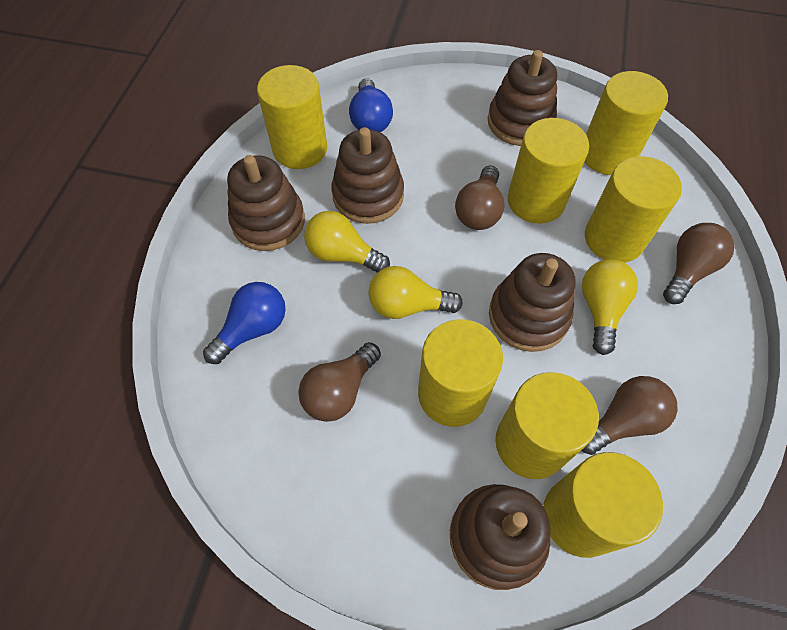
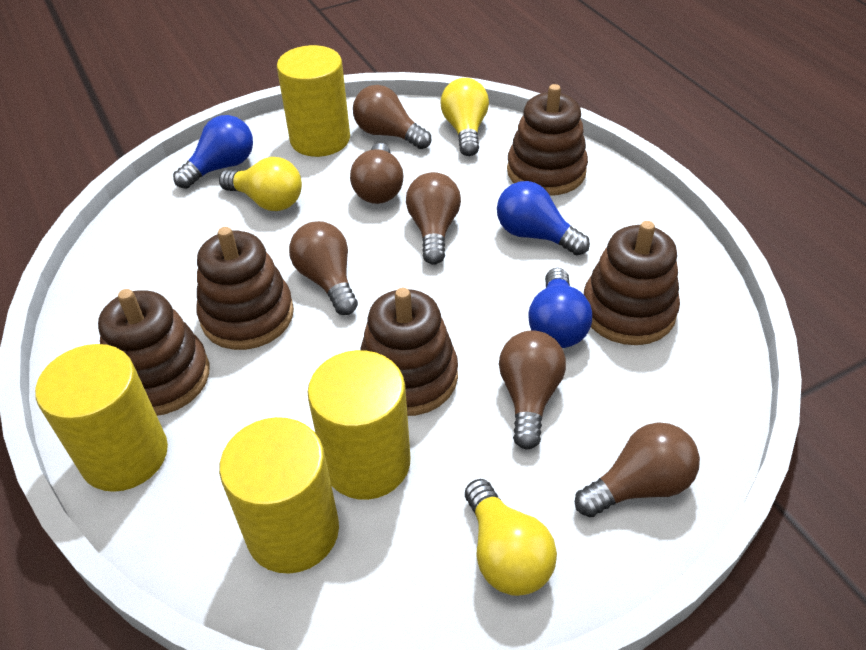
blue light bulb: 2 -> 3
brown light bulb: 4 -> 6
yellow cylinder: 7 -> 4

